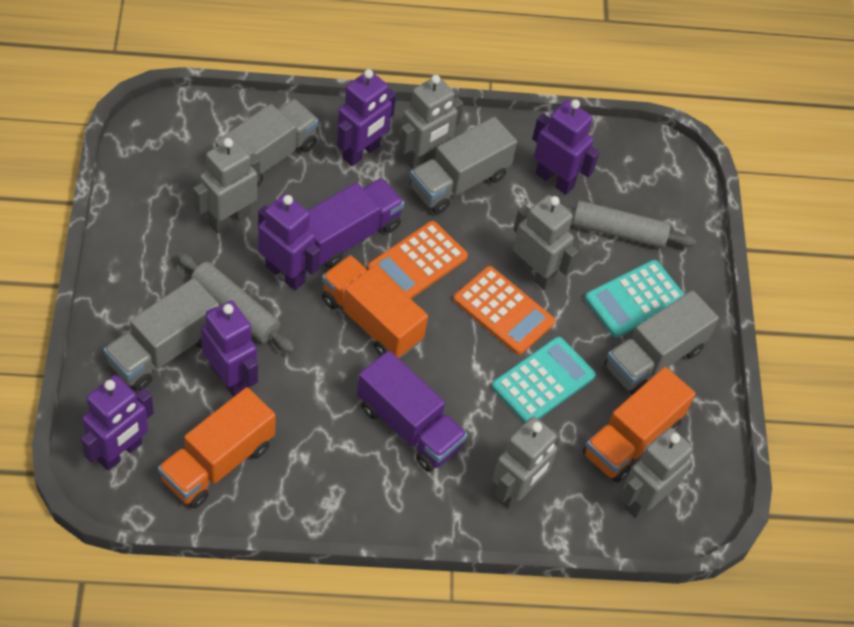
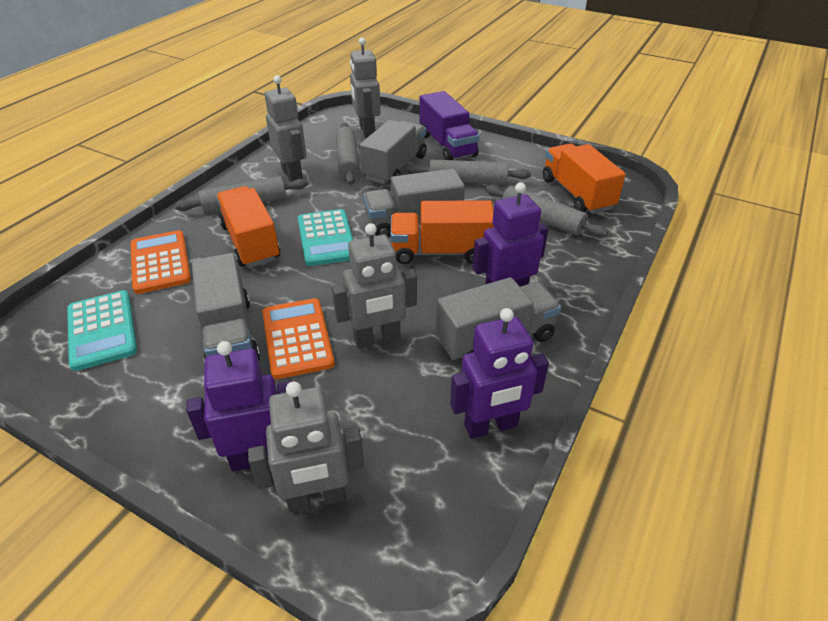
grey robot: 5 -> 4
grey rolling pin: 2 -> 4
purple robot: 5 -> 3
purple truck: 2 -> 1

